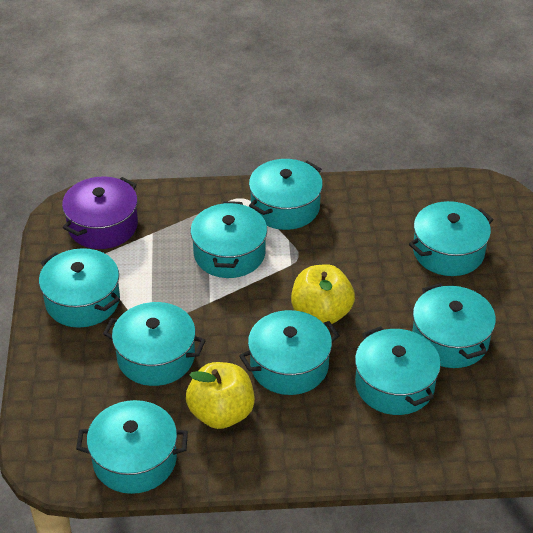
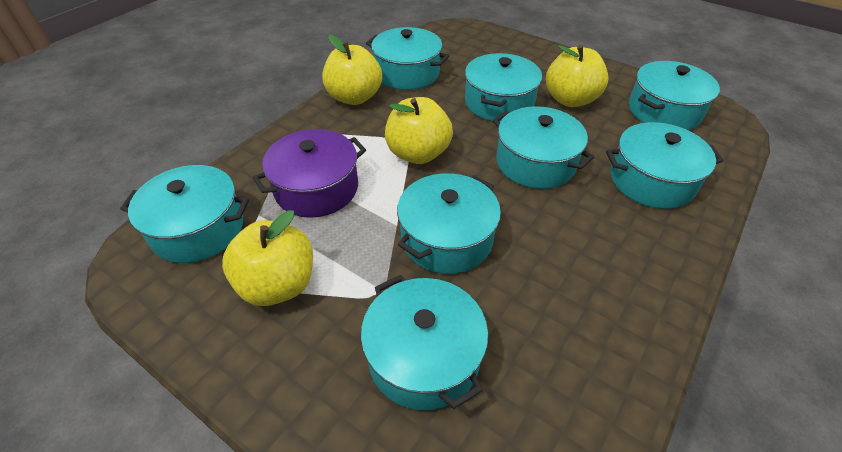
turquoise pot: 9 -> 8
yellow apple: 2 -> 4

